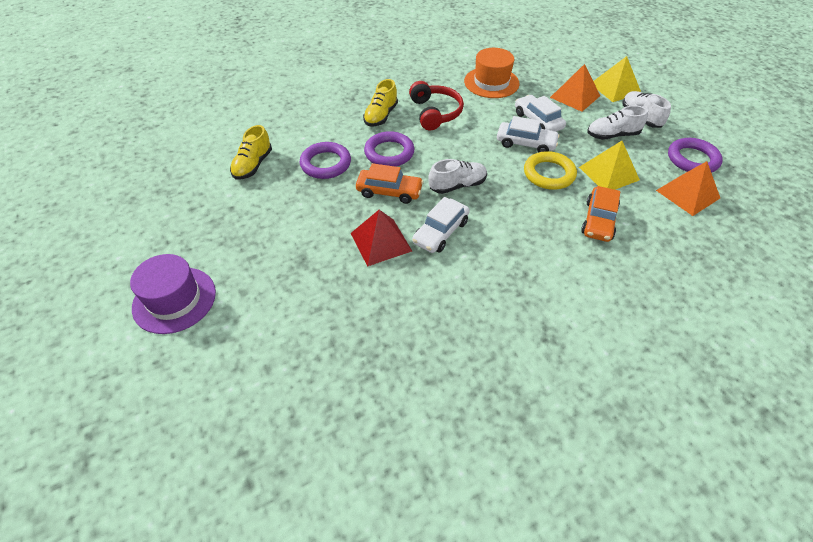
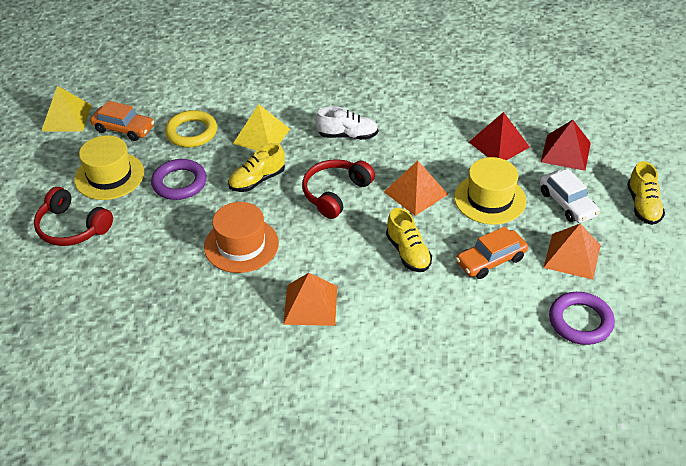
orange pyramid: 2 -> 3
purple hat: 1 -> 0
purple ring: 3 -> 2
red headphones: 1 -> 2
red pyramid: 1 -> 2
white car: 3 -> 1
white shoe: 3 -> 1
yellow hat: 0 -> 2
yellow shoe: 2 -> 3

